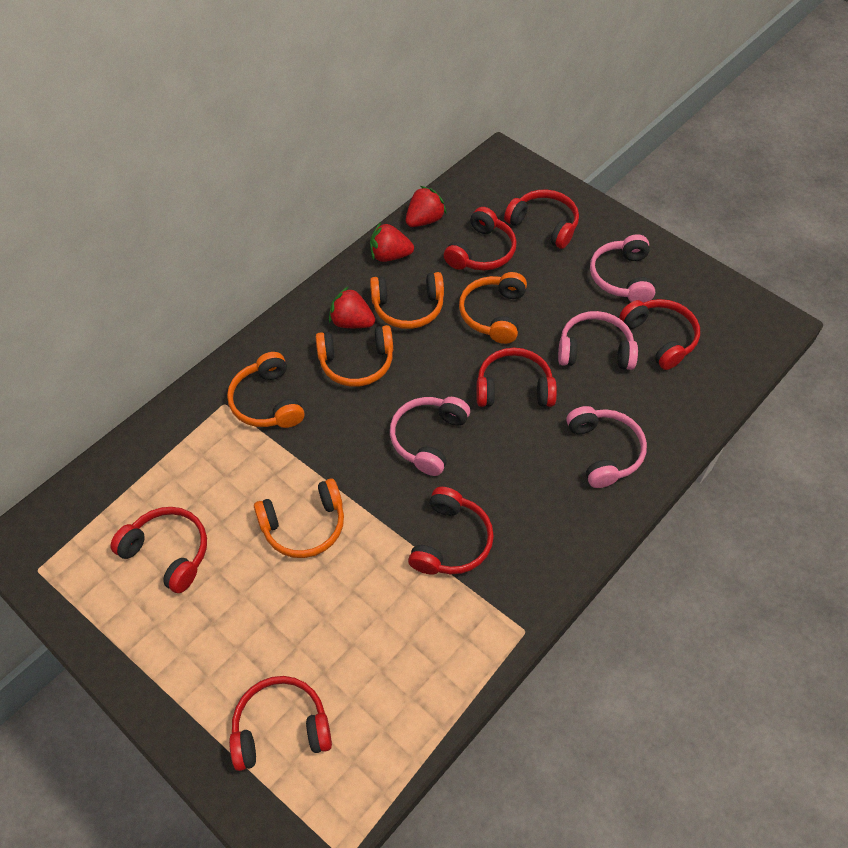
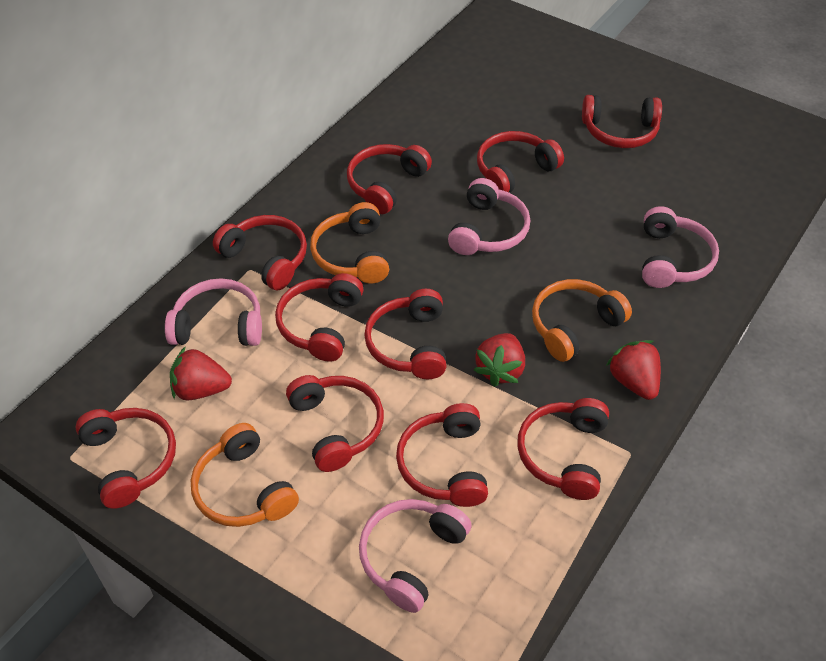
orange headphones: 5 -> 3
red headphones: 7 -> 10

